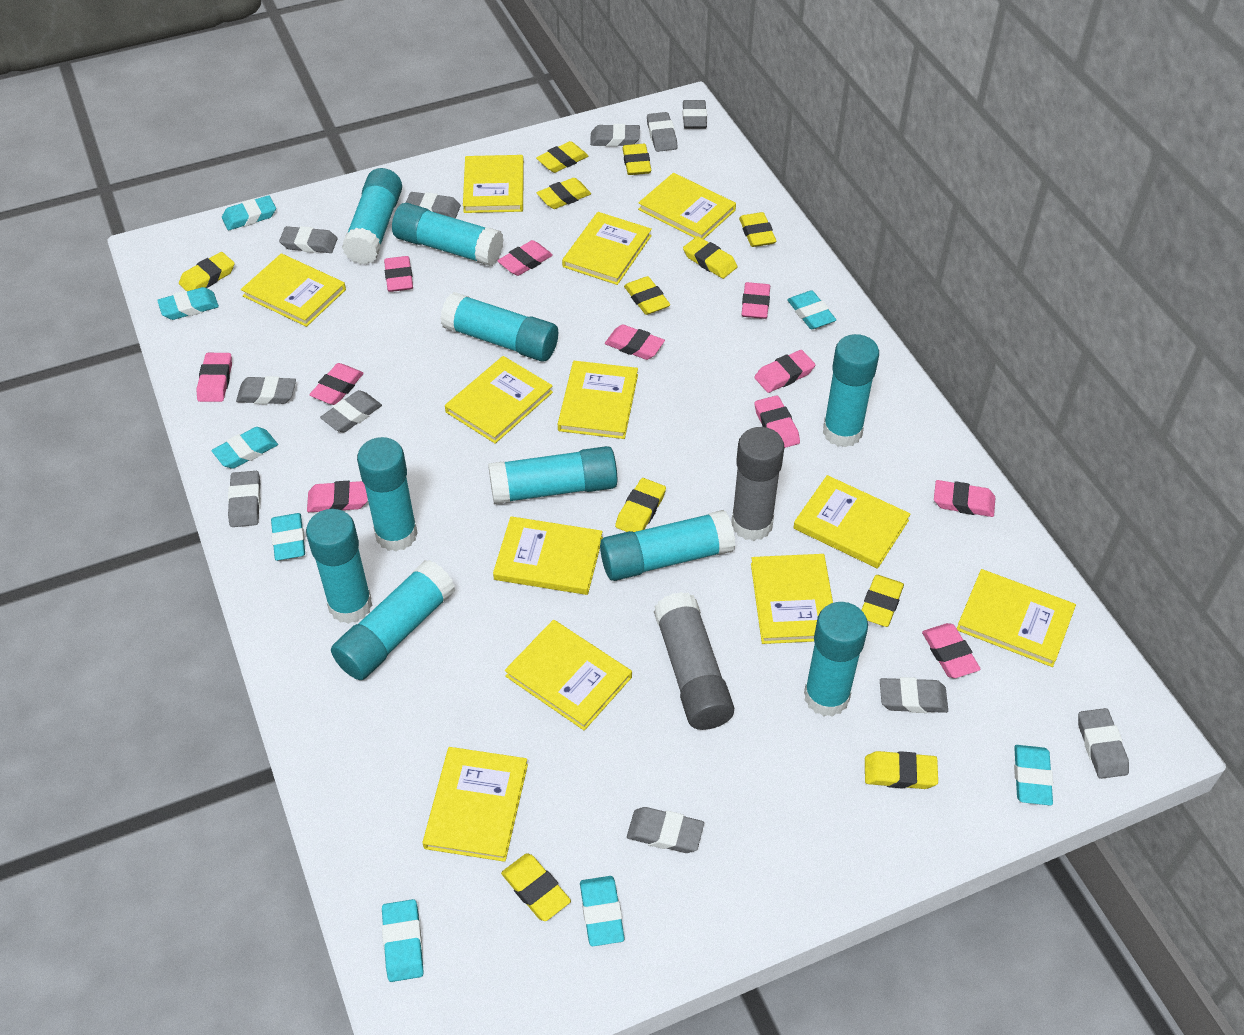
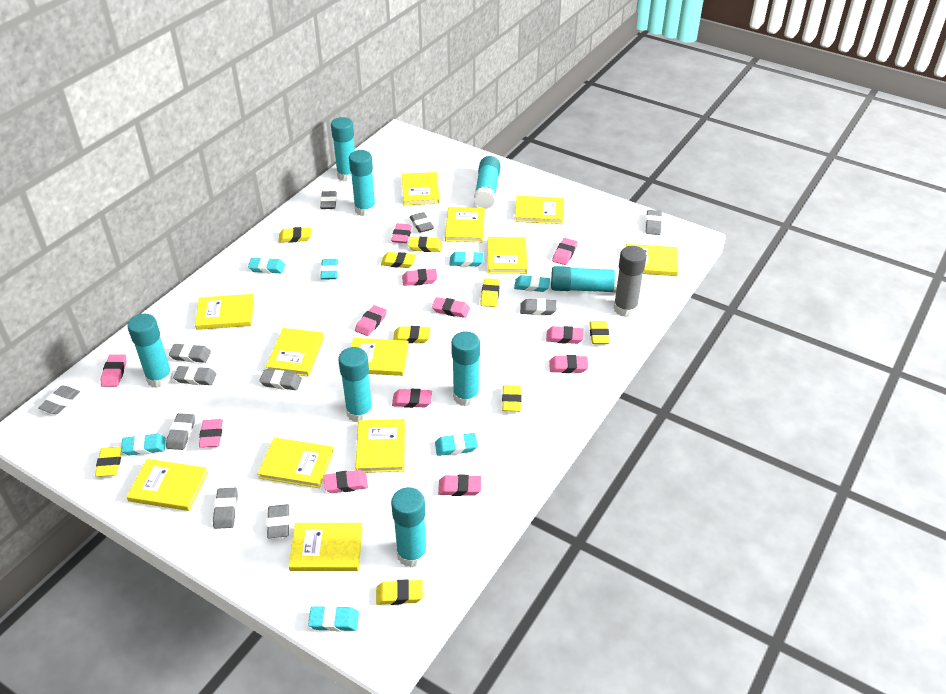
grey glue stick: 2 -> 1
pink eraser: 11 -> 12
turquoise eraser: 8 -> 7
turquoise glue stick: 10 -> 8
yellow eraser: 11 -> 9

